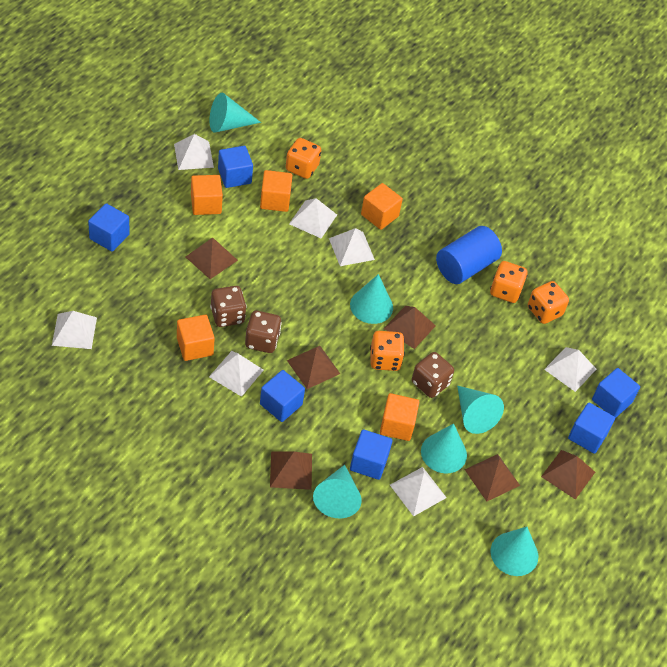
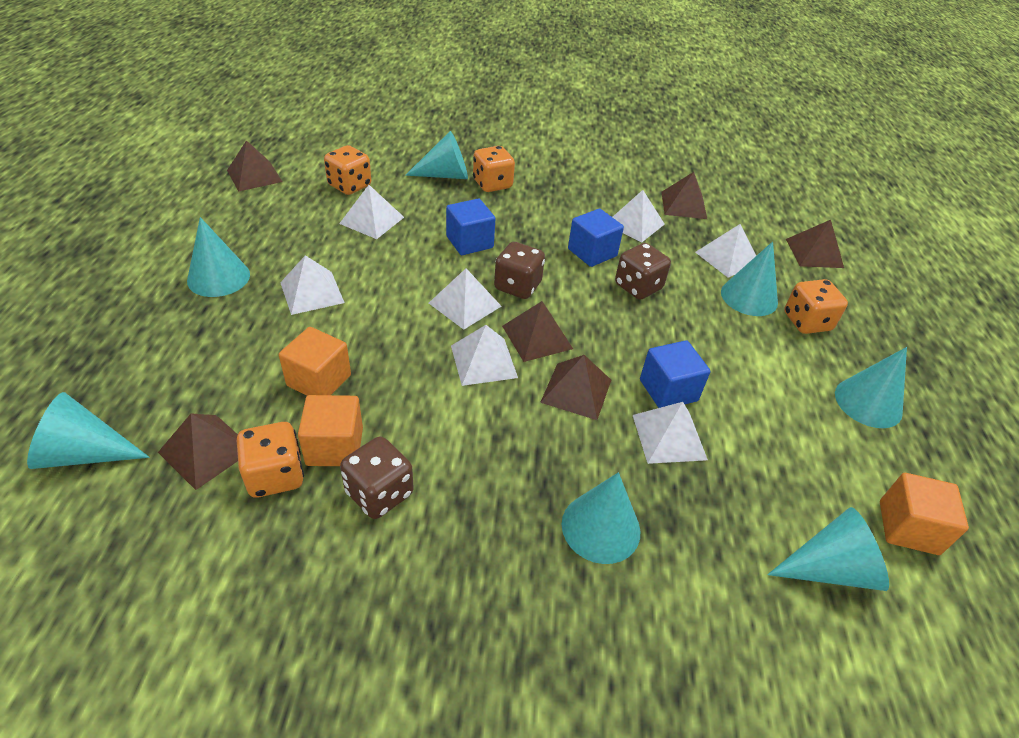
blue cube: 6 -> 3
blue cylinder: 1 -> 0
orange cube: 5 -> 3
turquoise cone: 6 -> 7

